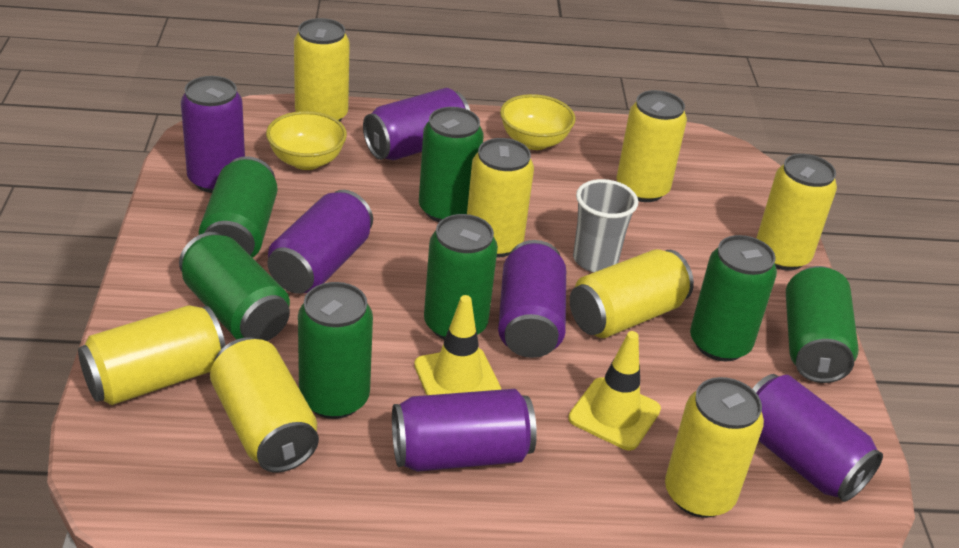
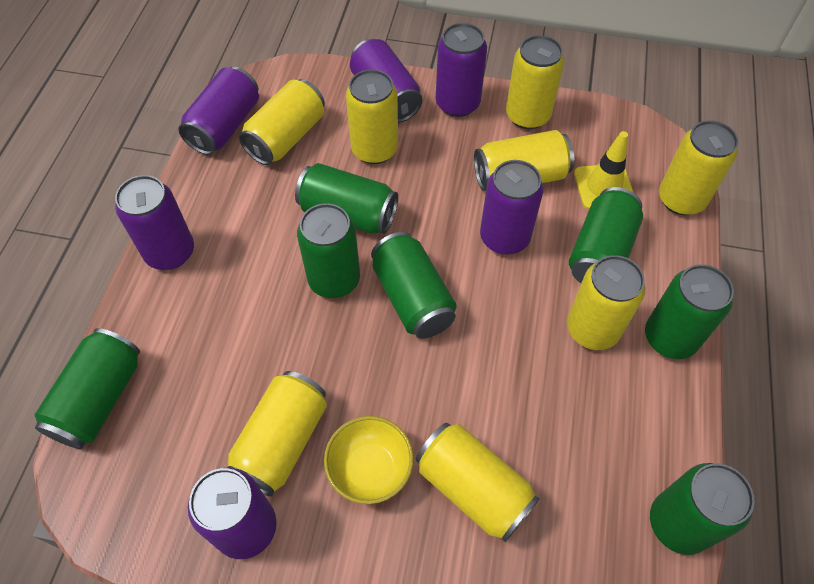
grey cup: 1 -> 0
yellow bowl: 2 -> 1
yellow traffic cone: 2 -> 1

